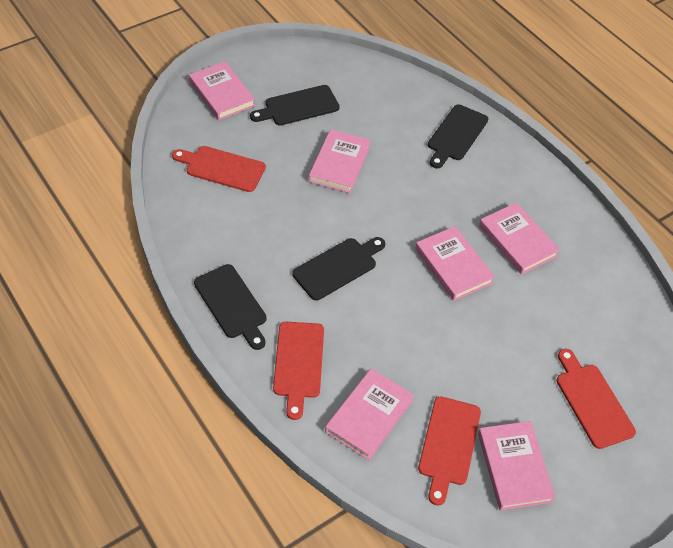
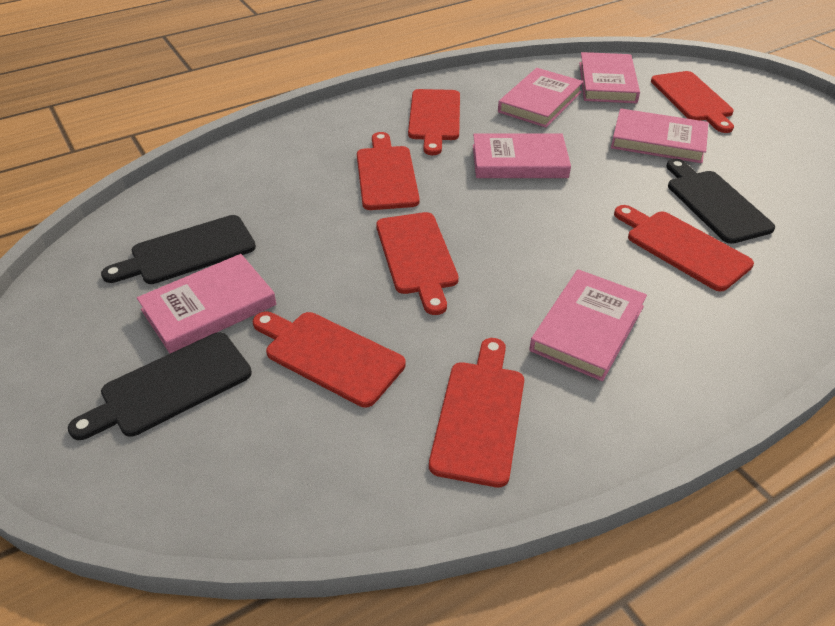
black cutting board: 4 -> 3
red cutting board: 4 -> 7

